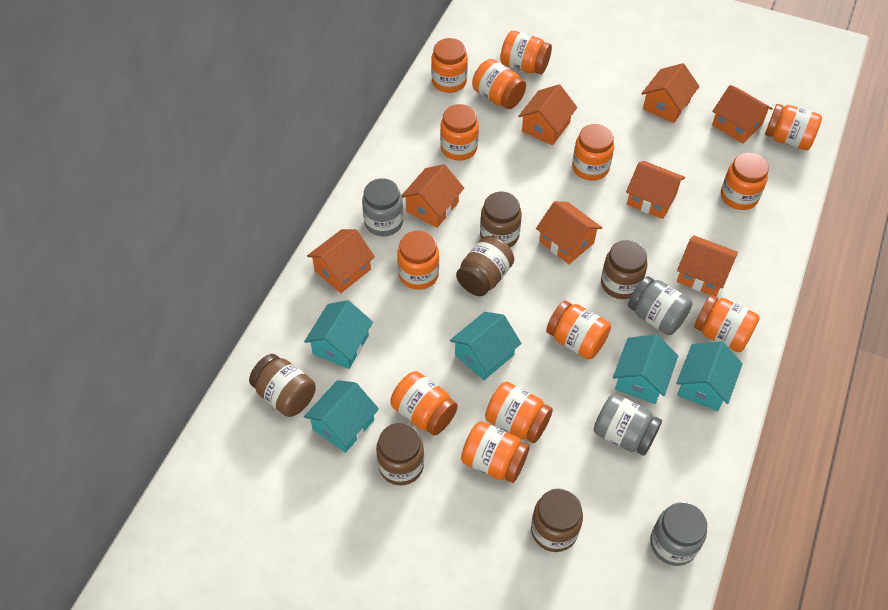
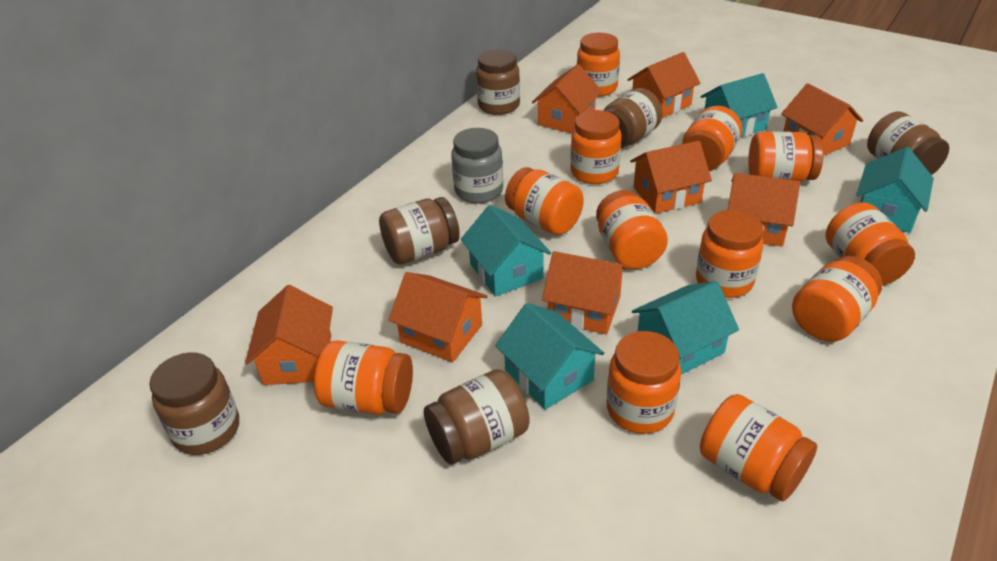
grey jar: 4 -> 1
orange jar: 13 -> 12

